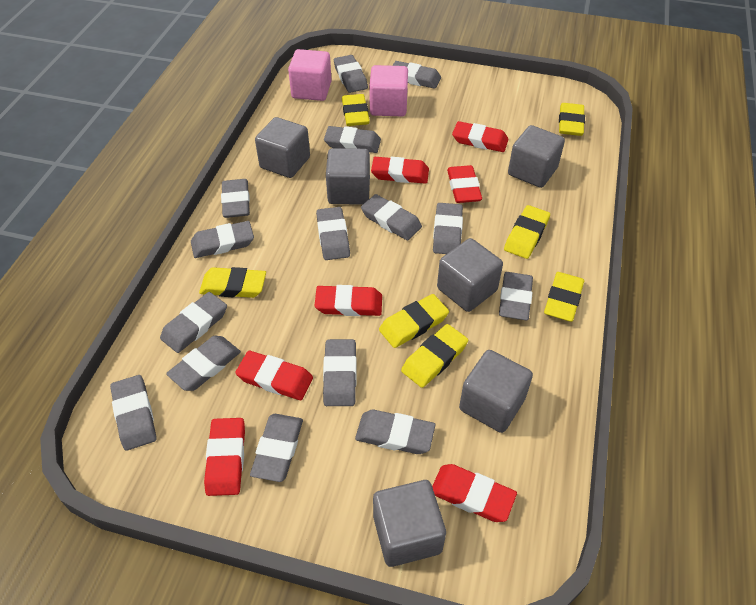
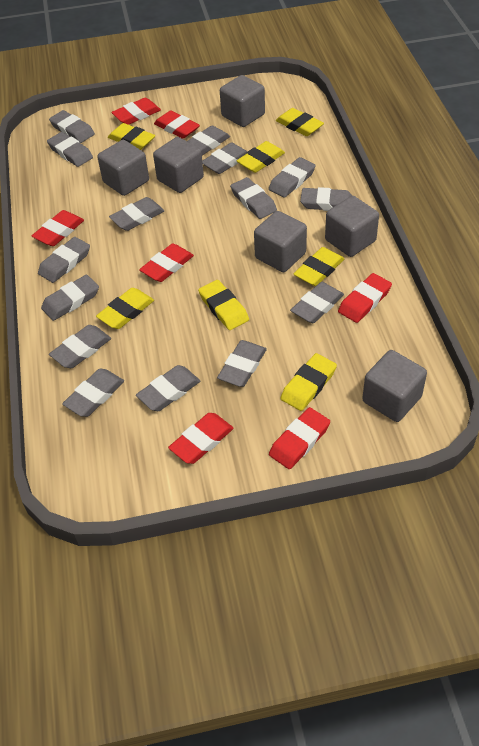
pink cube: 2 -> 0

